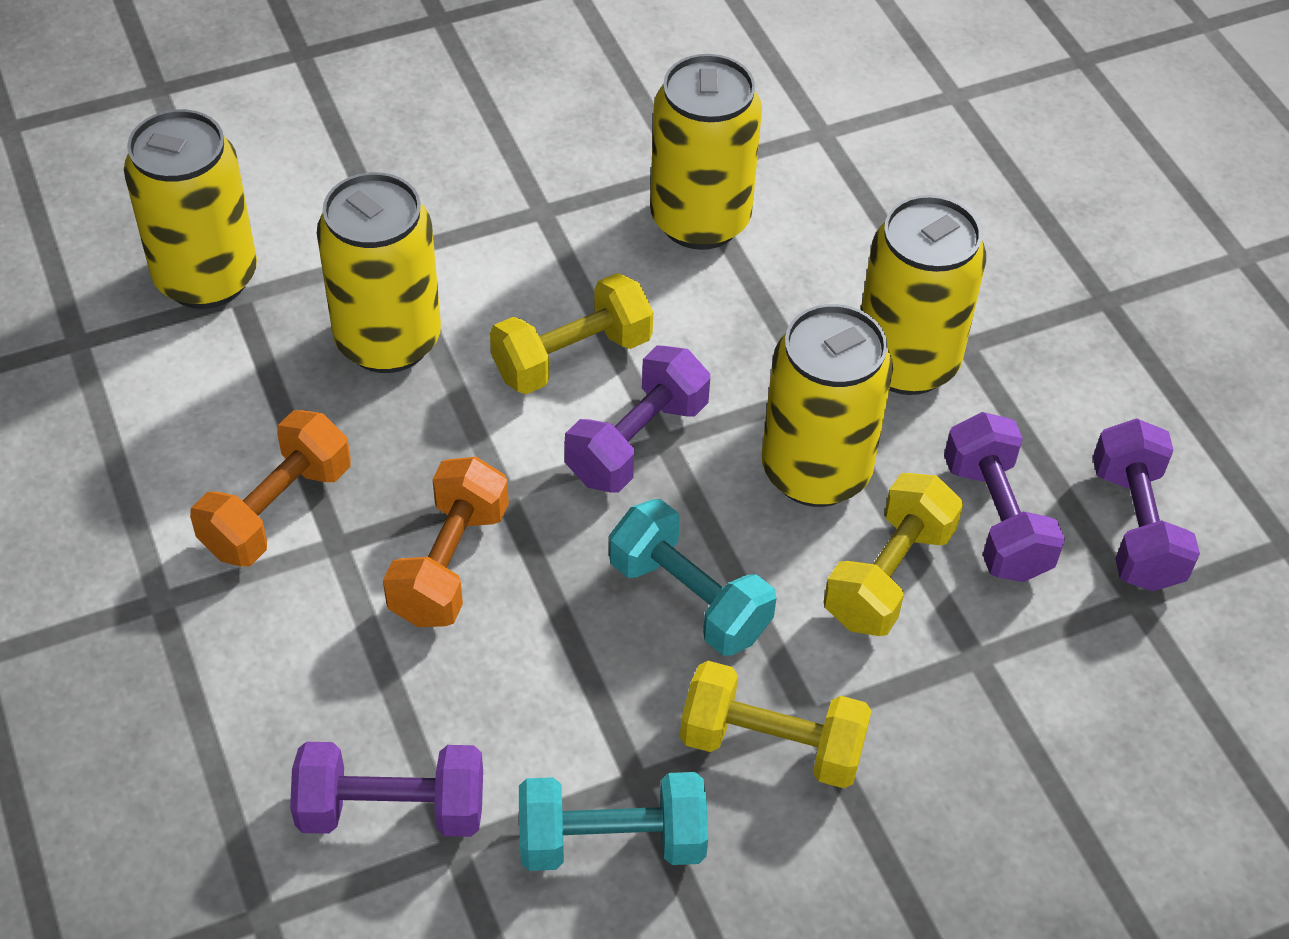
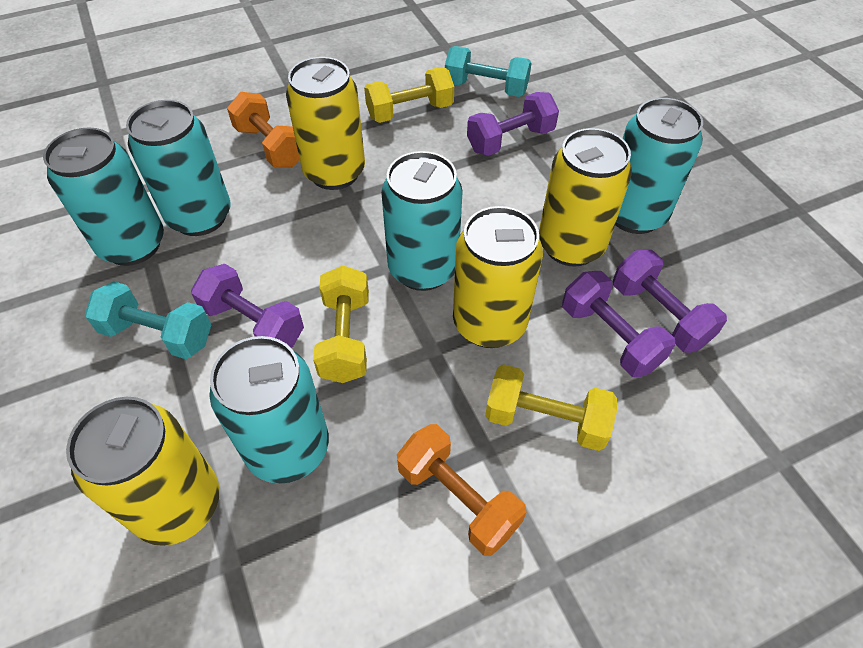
turquoise can: 0 -> 5
yellow can: 5 -> 4

